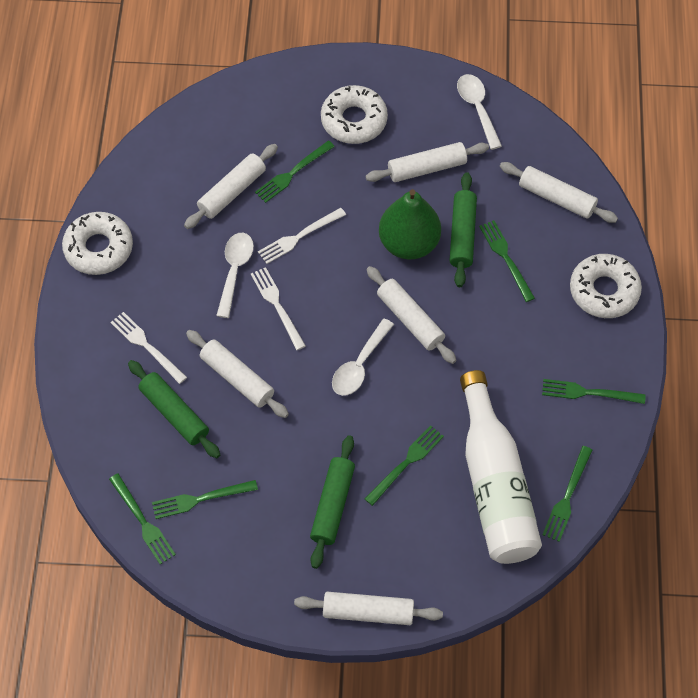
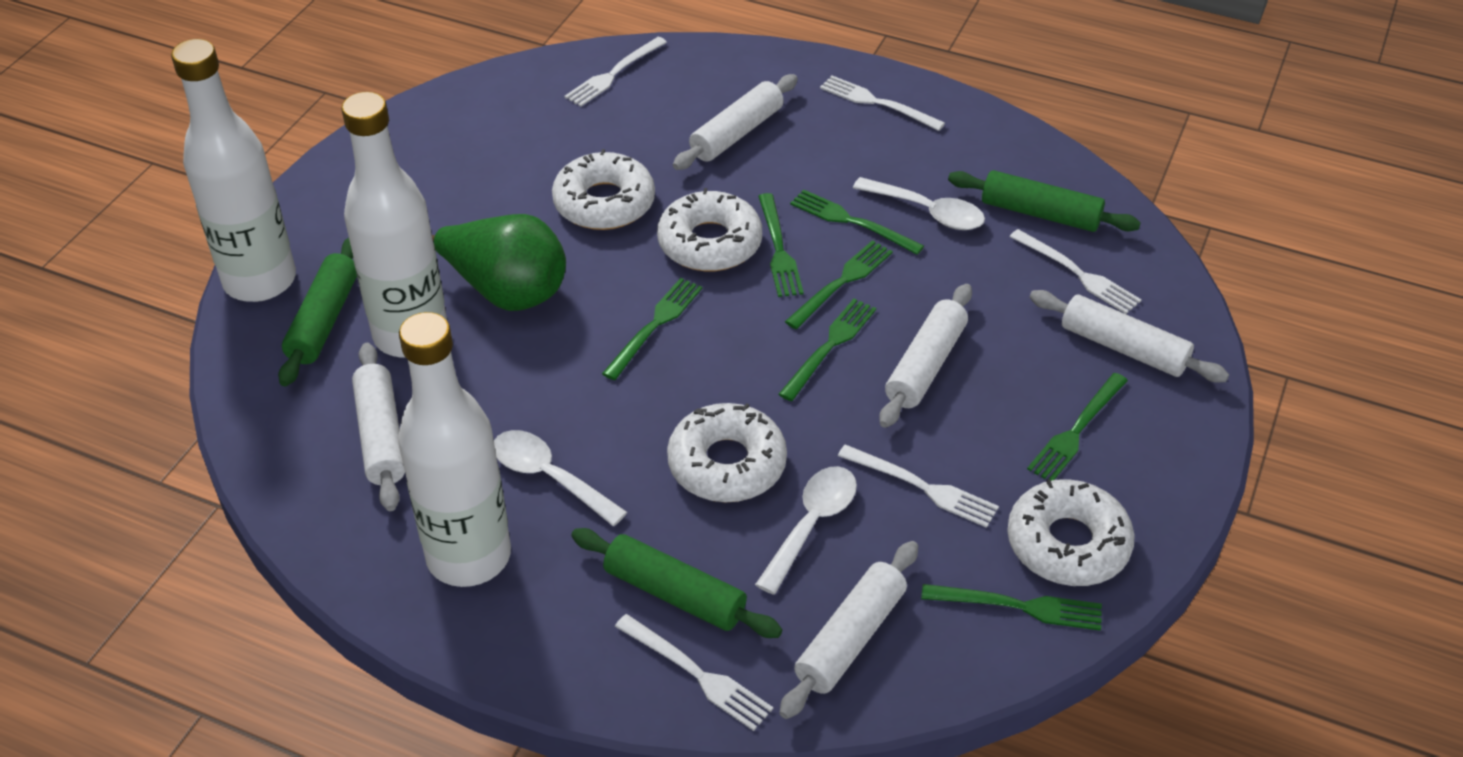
white bottle: 1 -> 3
white donut: 3 -> 4
white fork: 3 -> 5
white rolling pin: 6 -> 5

